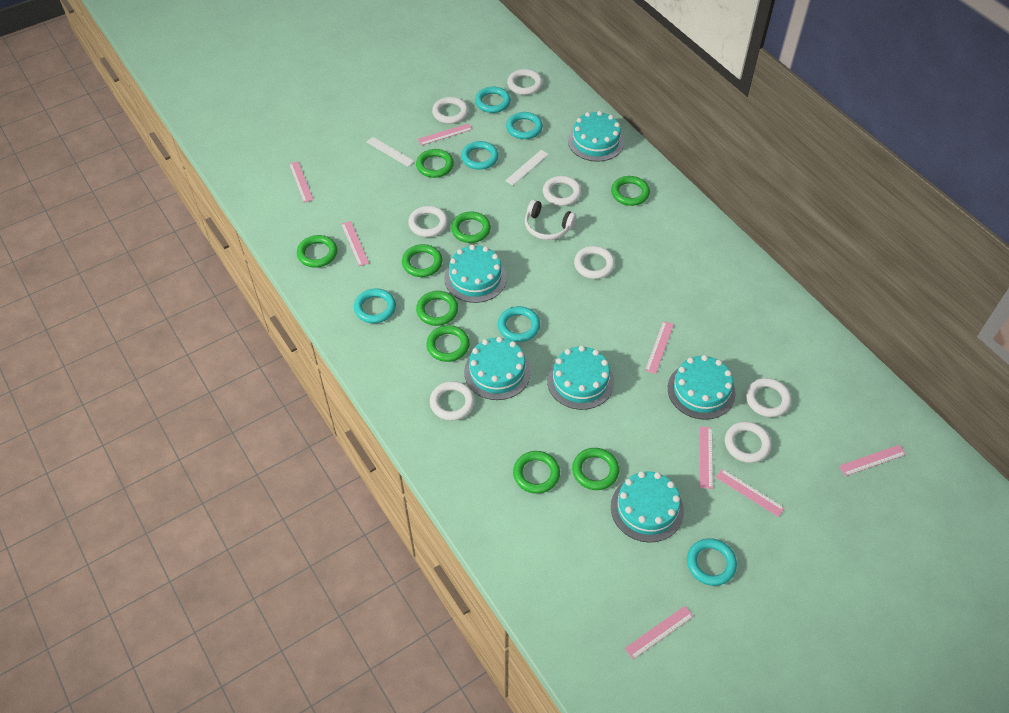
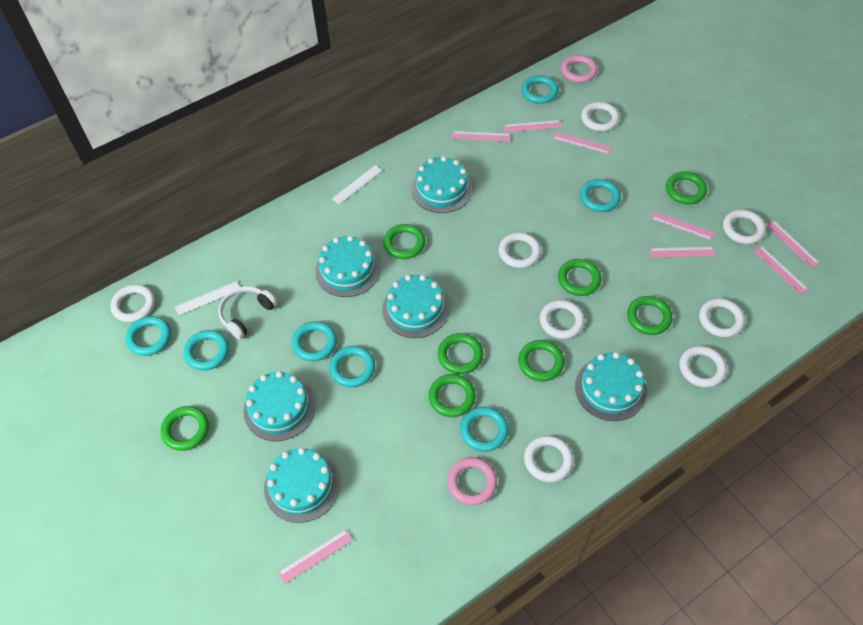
green ring: 9 -> 8
pink ring: 0 -> 2
turquoise ring: 6 -> 7

